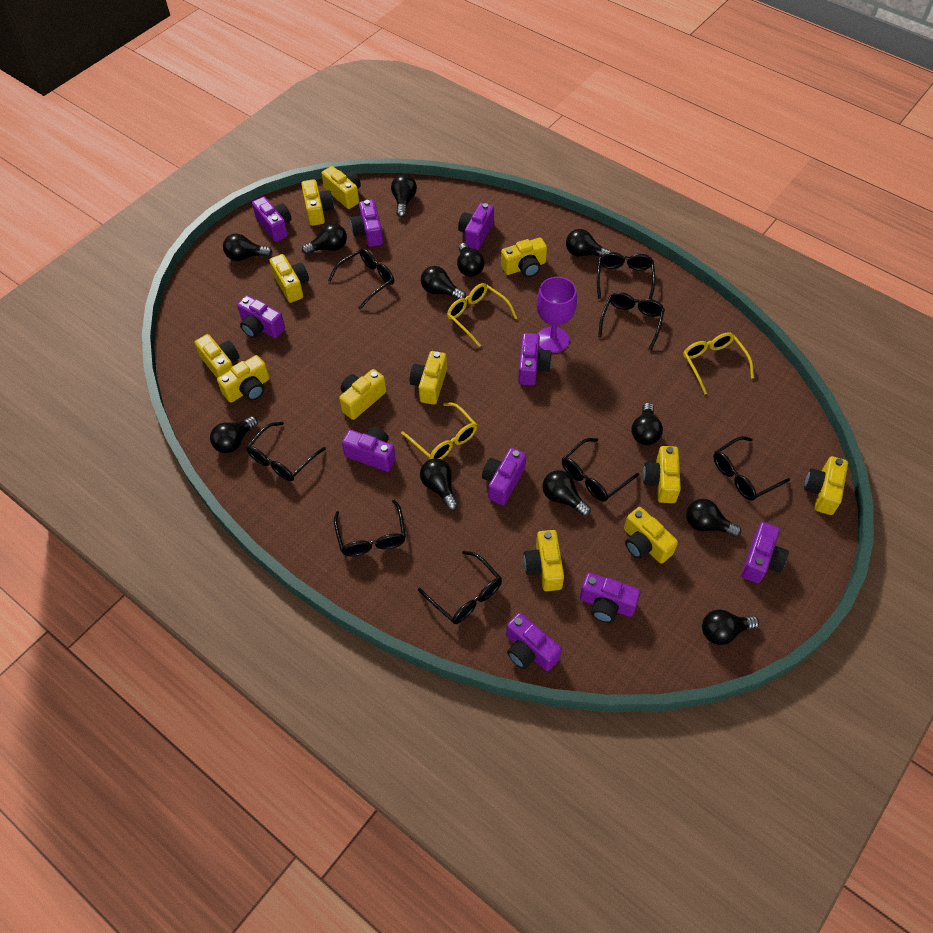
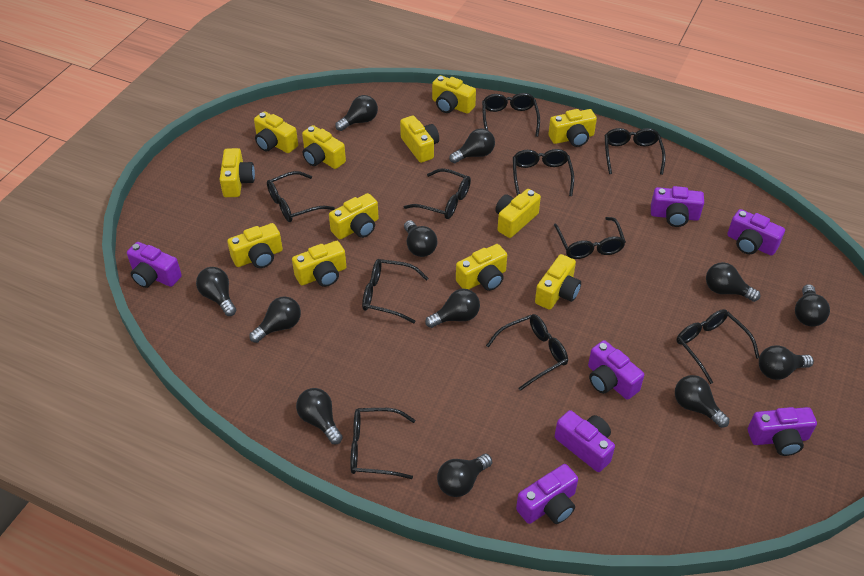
black glasses: 8 -> 10
purple camera: 10 -> 7
purple goblet: 1 -> 0
yellow glasses: 3 -> 0

